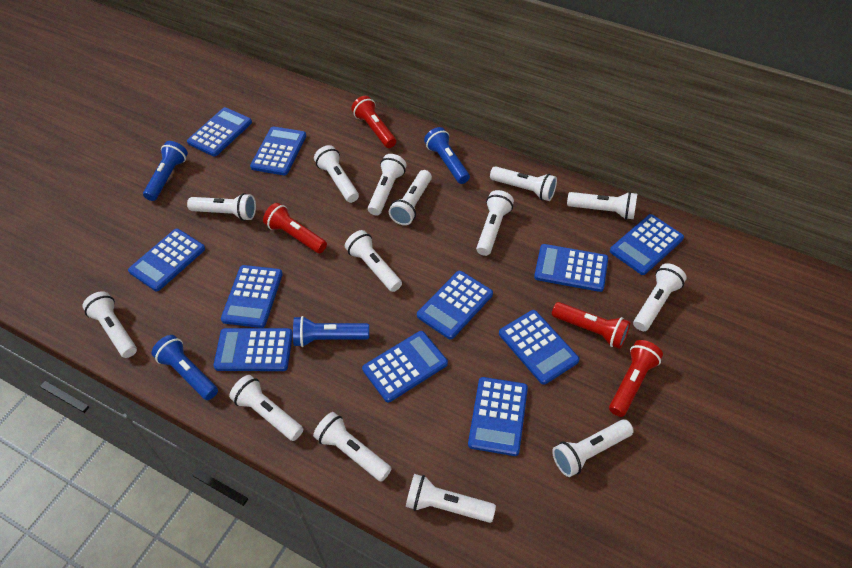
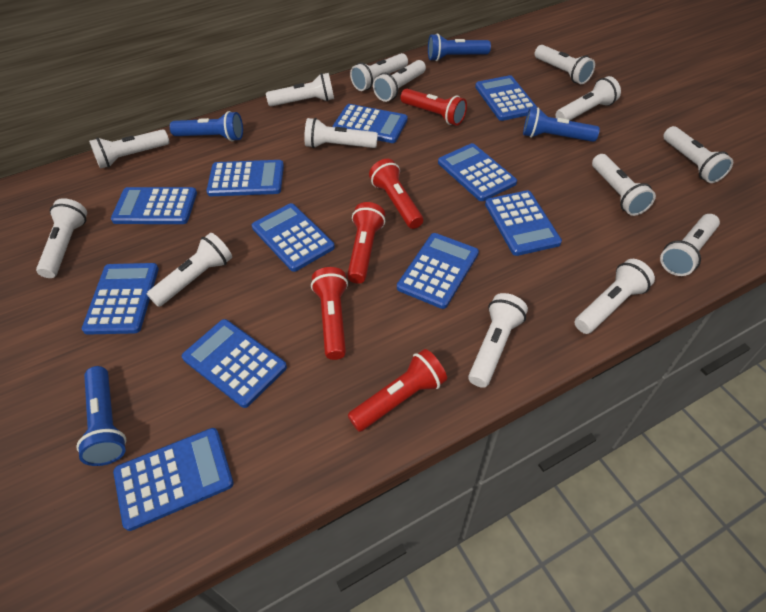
red flashlight: 4 -> 5

